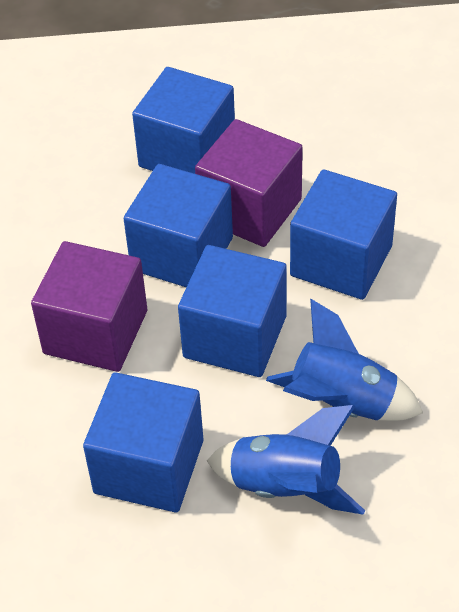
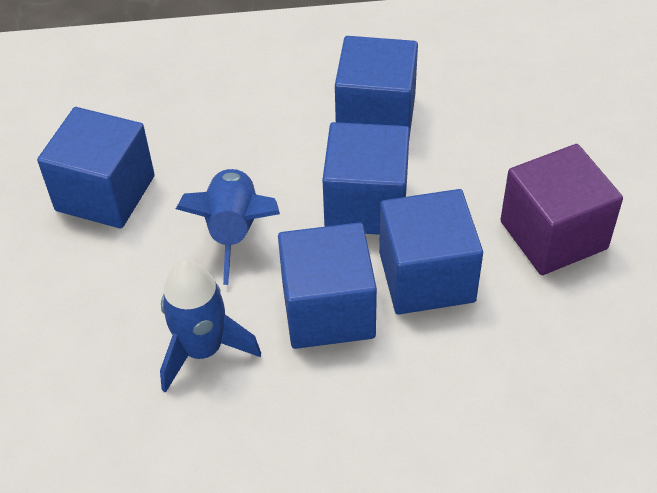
purple cube: 2 -> 1

